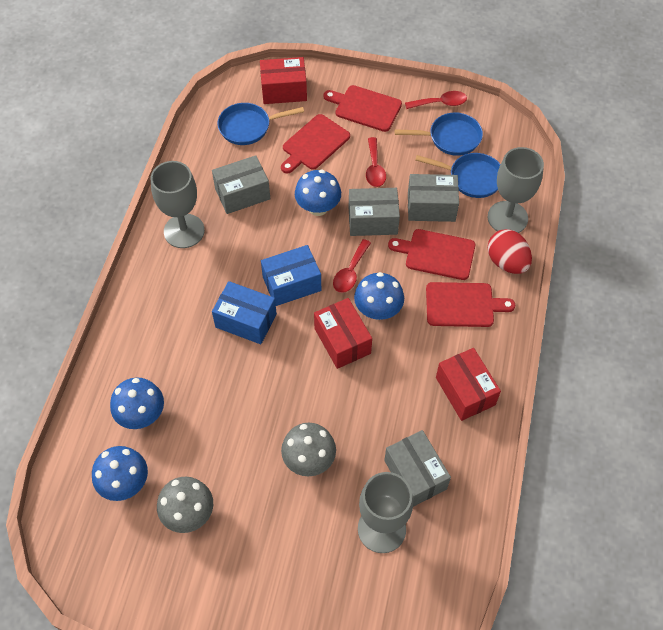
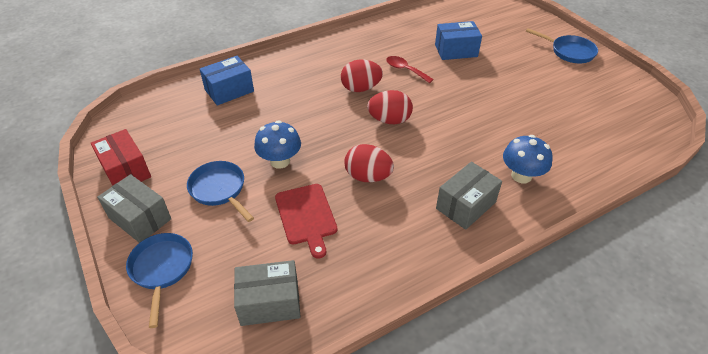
blue mushroom: 4 -> 2
grey box: 4 -> 3
grey goblet: 3 -> 0
grey mushroom: 2 -> 0
red box: 3 -> 1
red cutting board: 4 -> 1
red egg: 1 -> 3
red spoon: 3 -> 1

